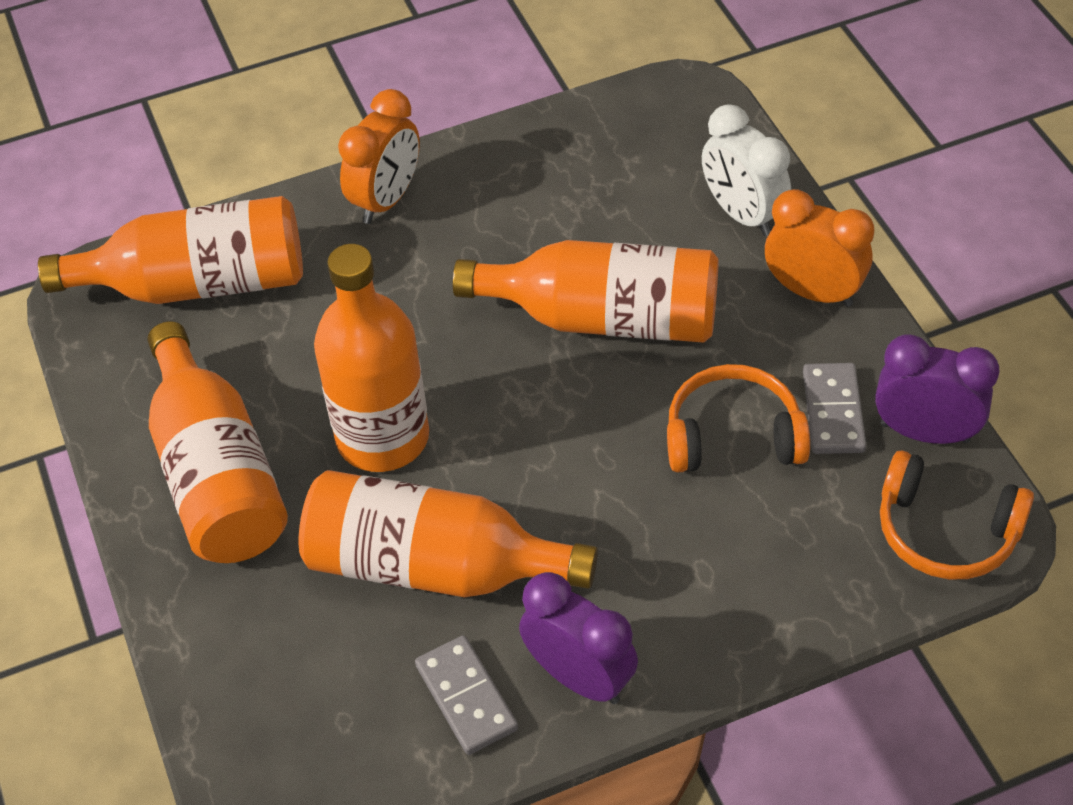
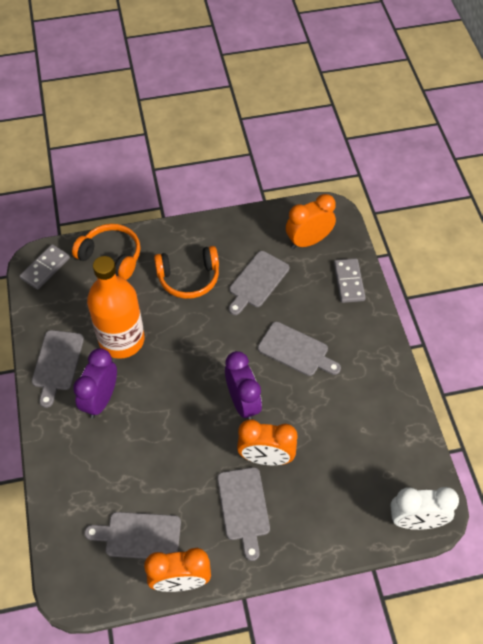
grey cutting board: 0 -> 5
orange bottle: 5 -> 1
orange clock: 2 -> 3

